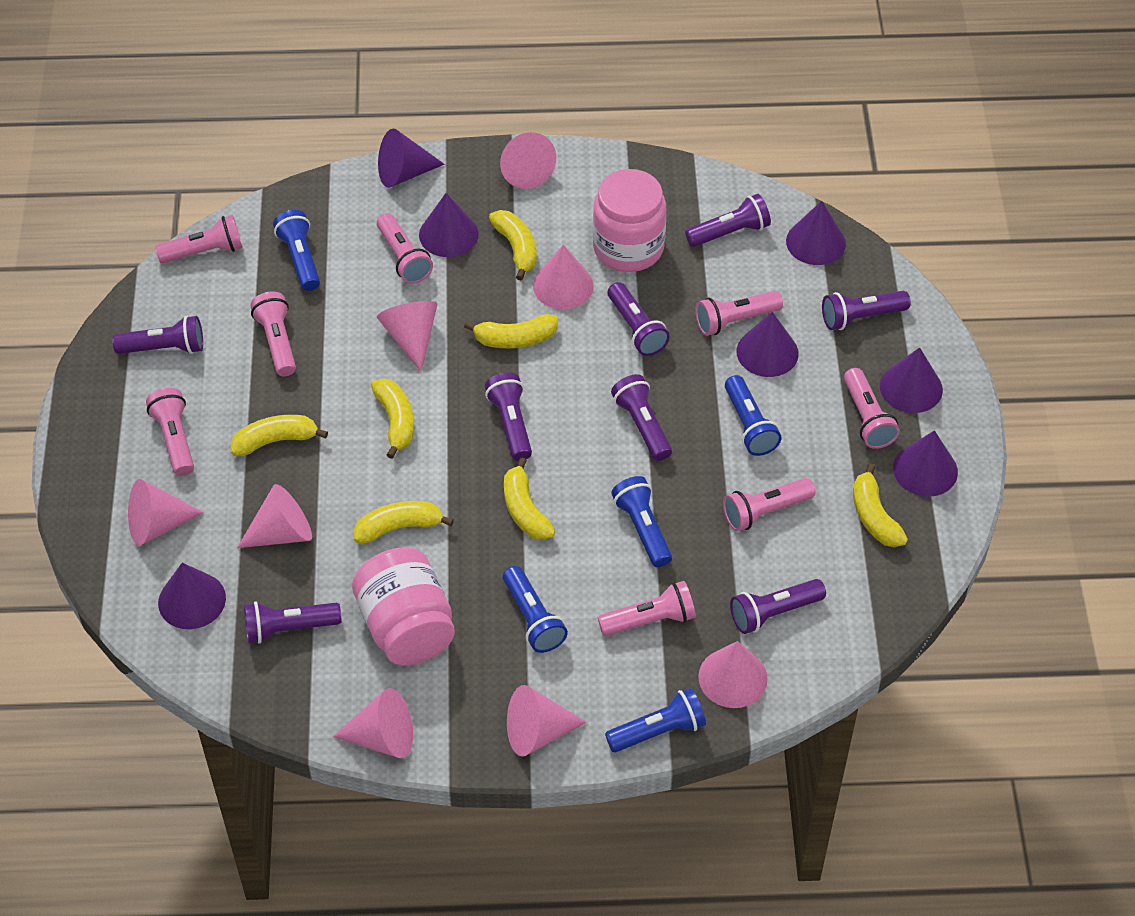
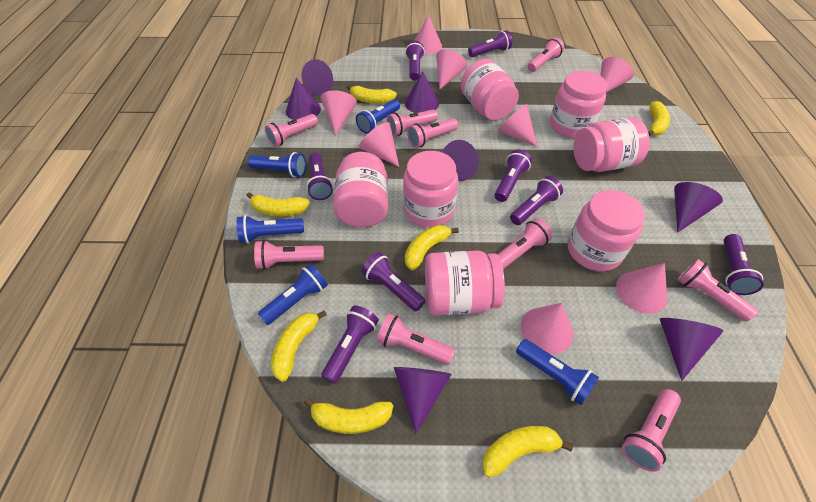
pink flashlight: 8 -> 9
pink jar: 2 -> 7

